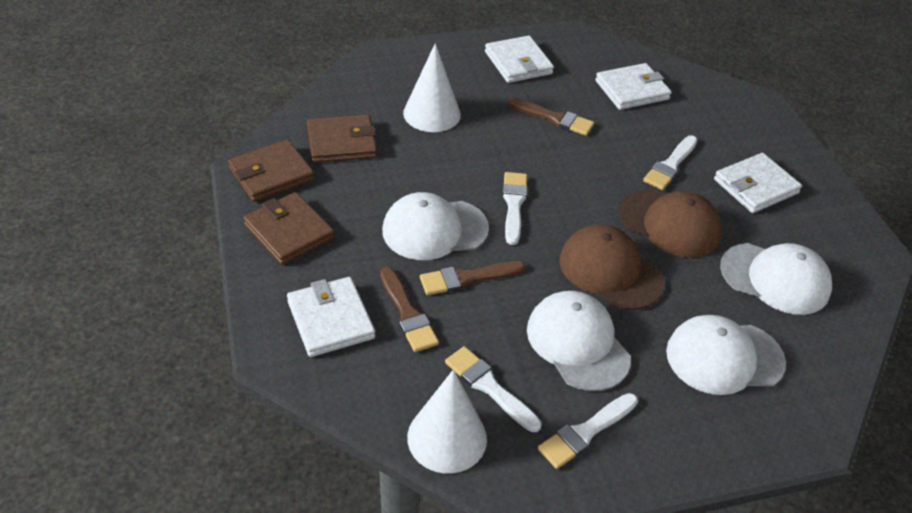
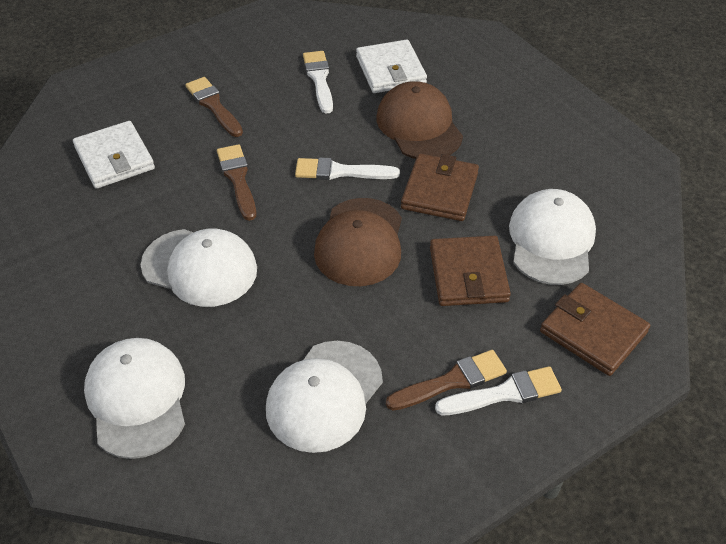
white brush: 4 -> 3
white cone: 2 -> 0
white wallet: 4 -> 2

